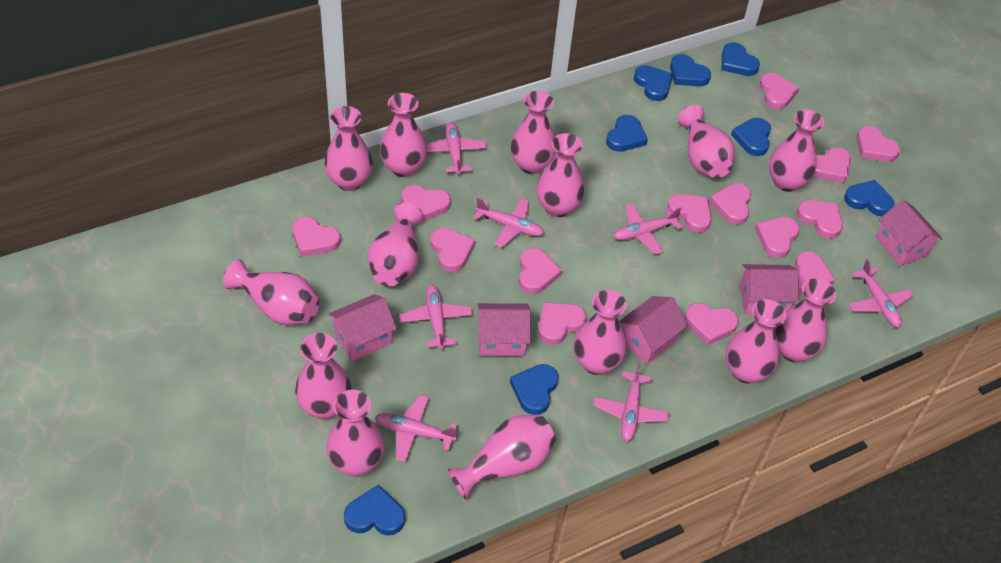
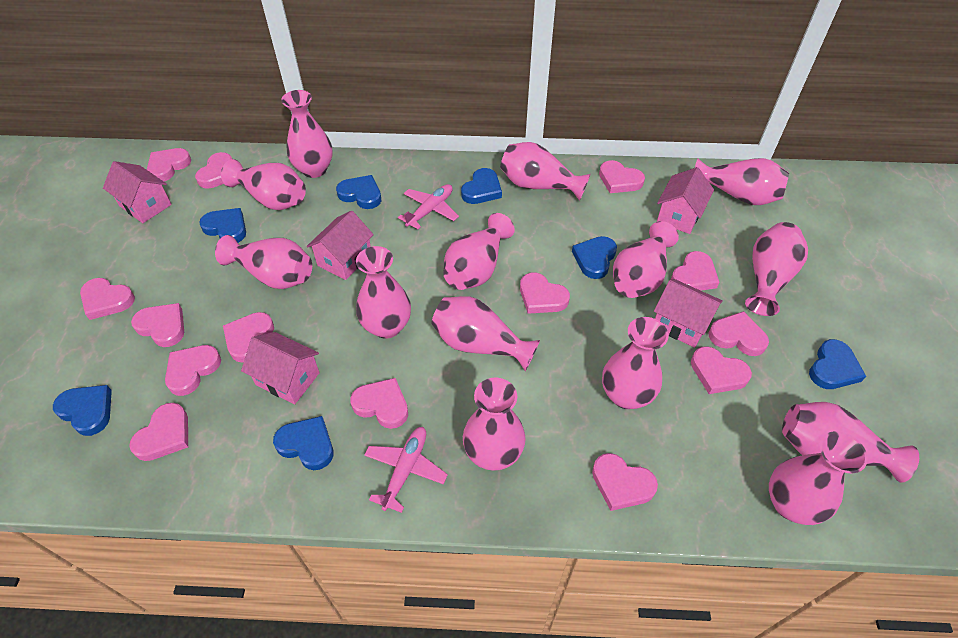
blue heart: 8 -> 7
pink plane: 7 -> 2

